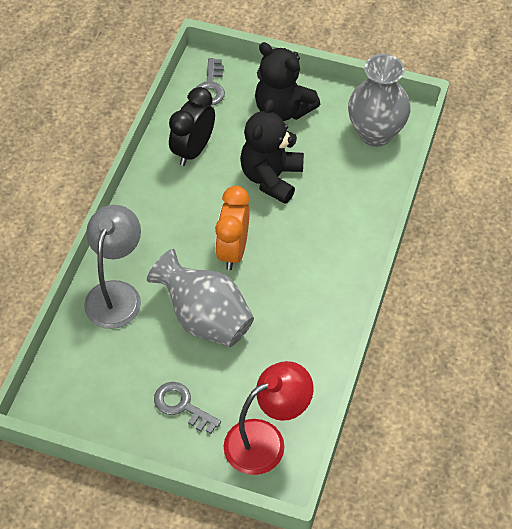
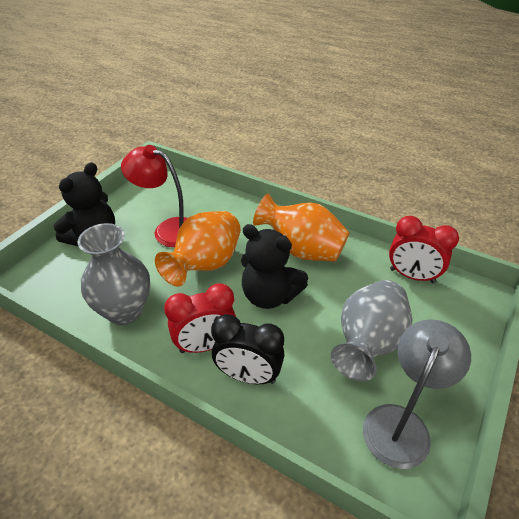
grey key: 2 -> 0
orange clock: 1 -> 0
orange vase: 0 -> 2
red clock: 0 -> 2

